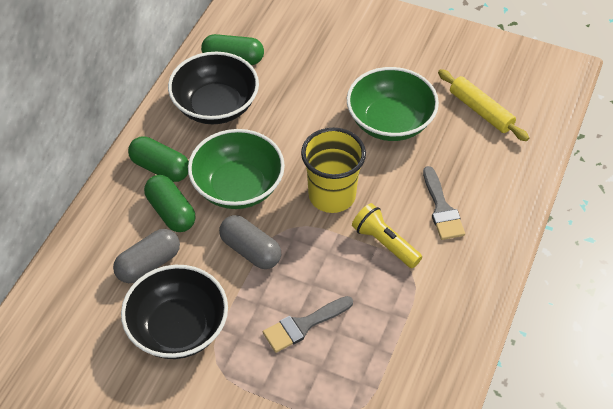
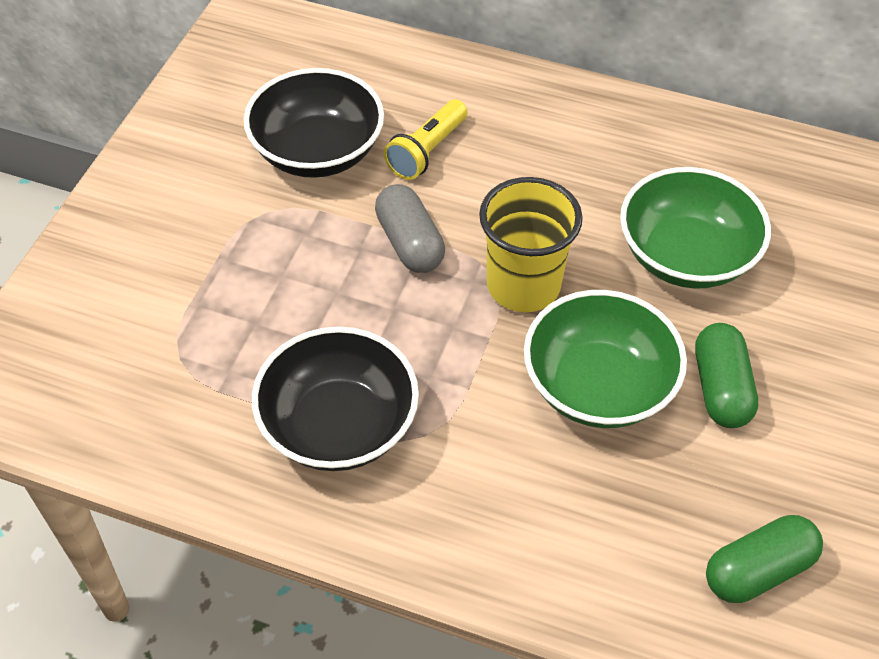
green capsule: 3 -> 2
grey brush: 2 -> 0
grey capsule: 2 -> 1
yellow rolling pin: 1 -> 0

